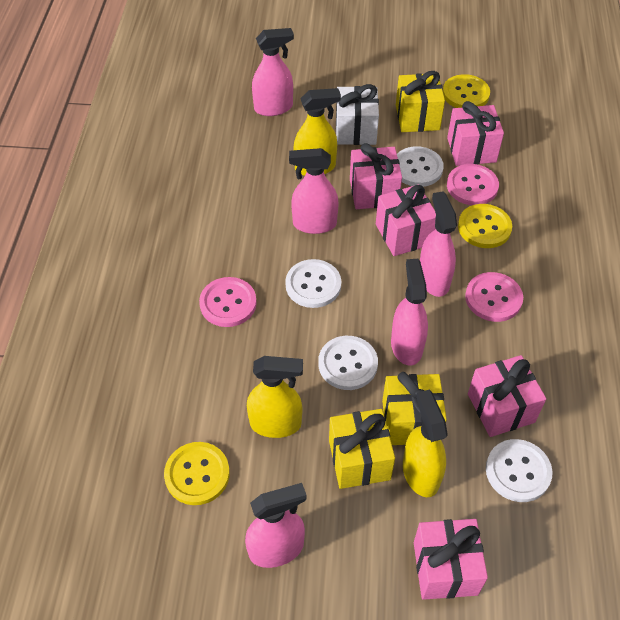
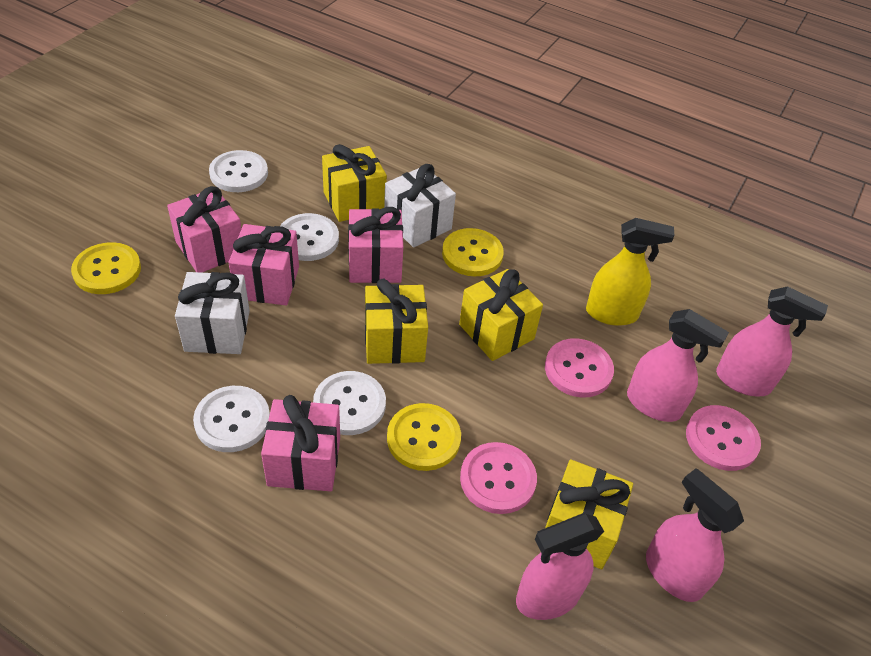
pink gift: 5 -> 4
pink spray bottle: 5 -> 4
white gift: 1 -> 2
yellow gift: 3 -> 4
yellow spray bottle: 3 -> 1

